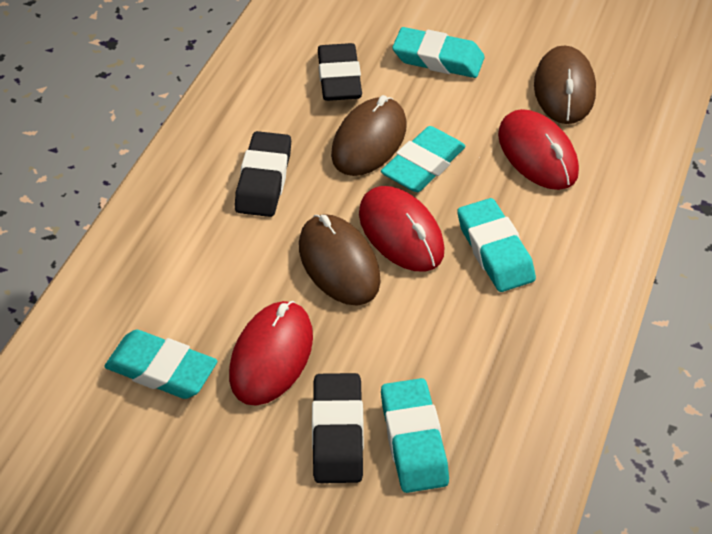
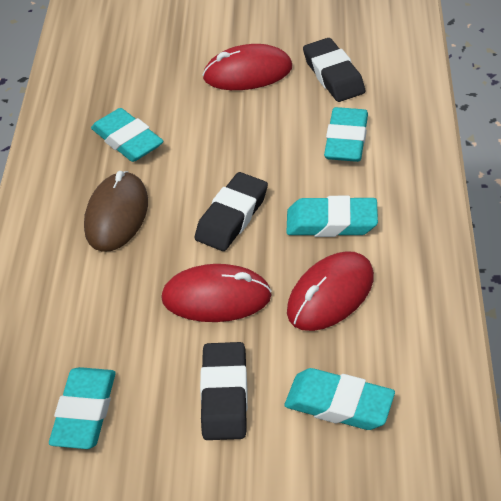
brown mouse: 3 -> 1

